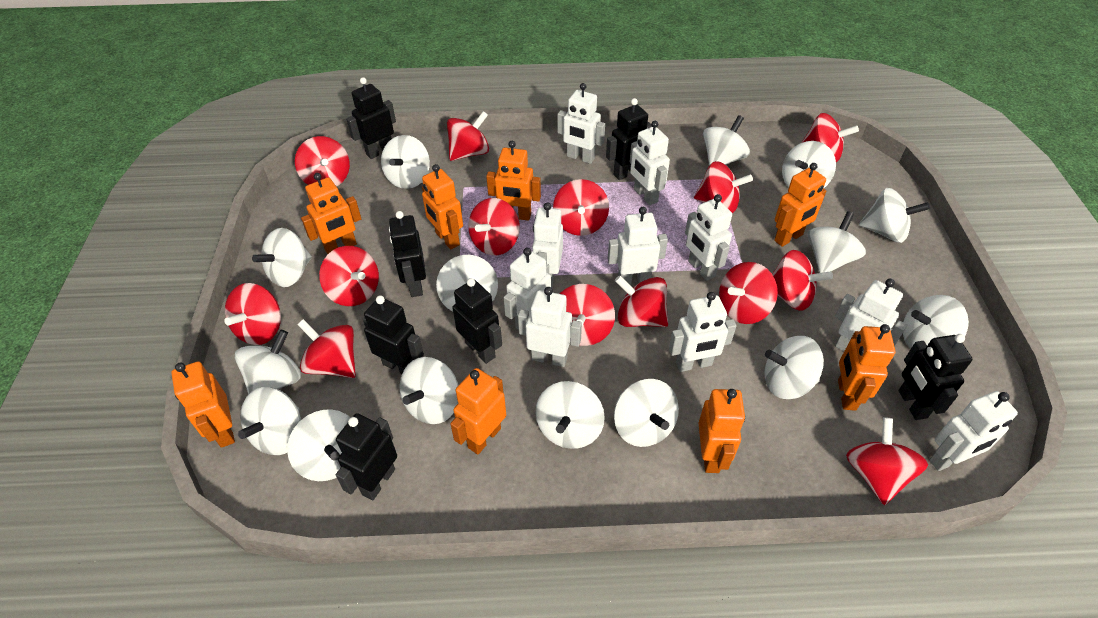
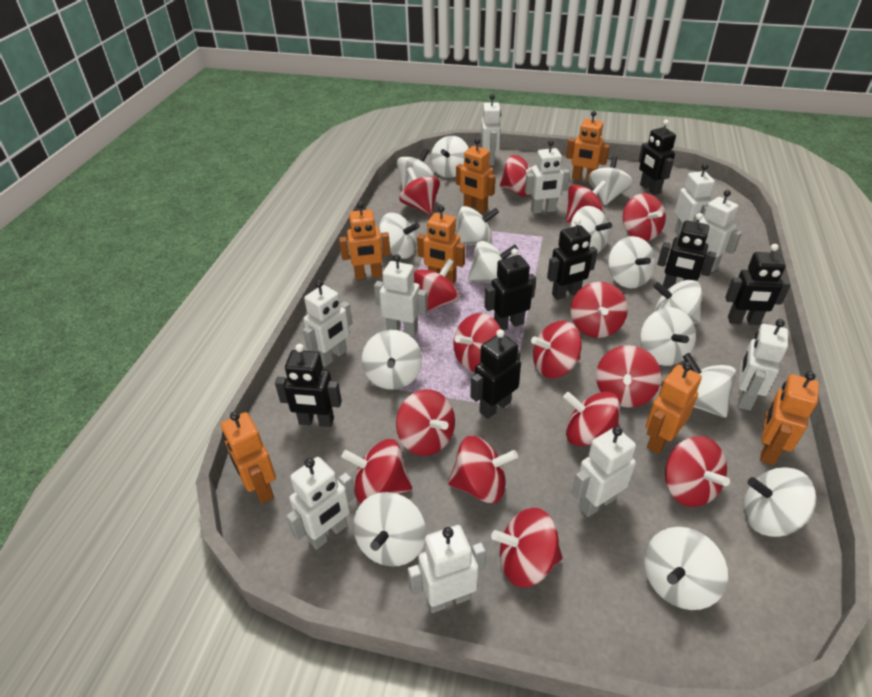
orange robot: 8 -> 7
red spinning top: 14 -> 15

